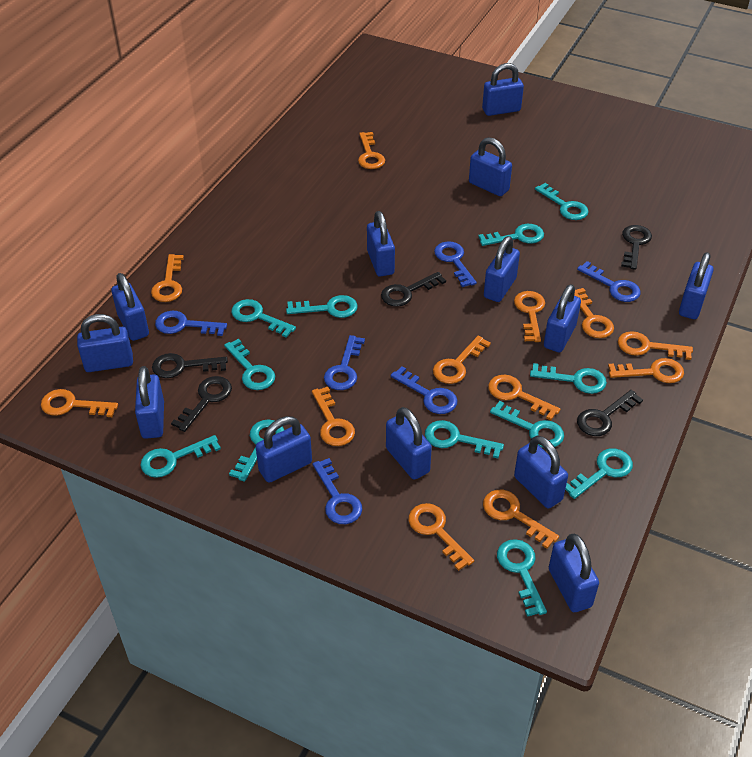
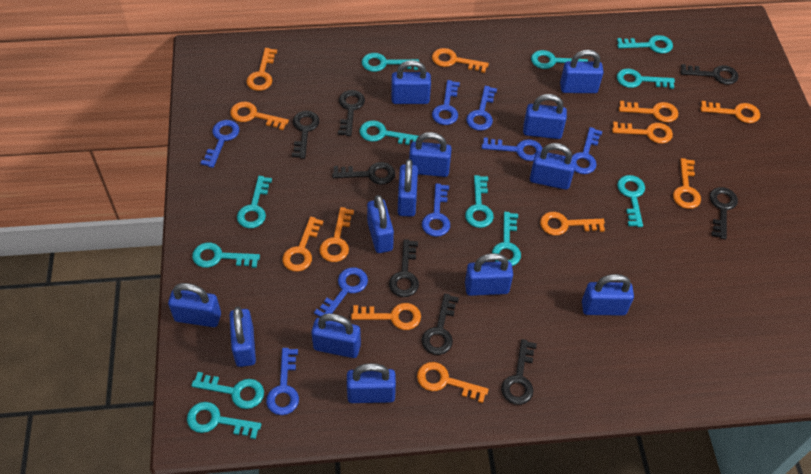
black key: 5 -> 8
blue key: 6 -> 8

